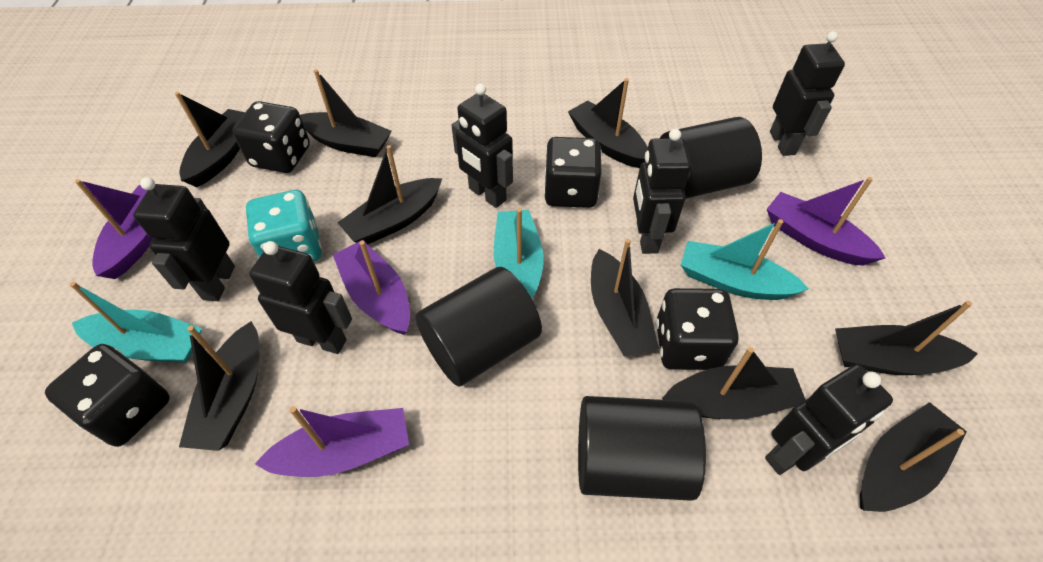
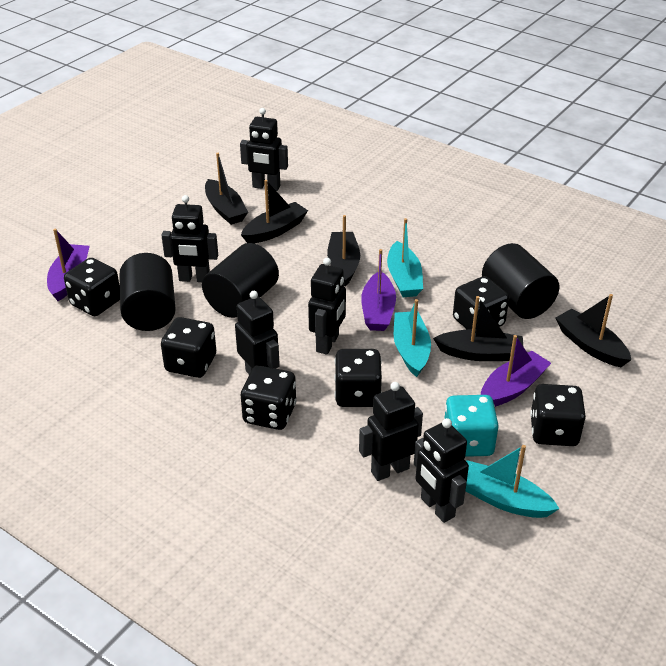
black boat: 9 -> 5
black dice: 4 -> 6
purple boat: 4 -> 3

